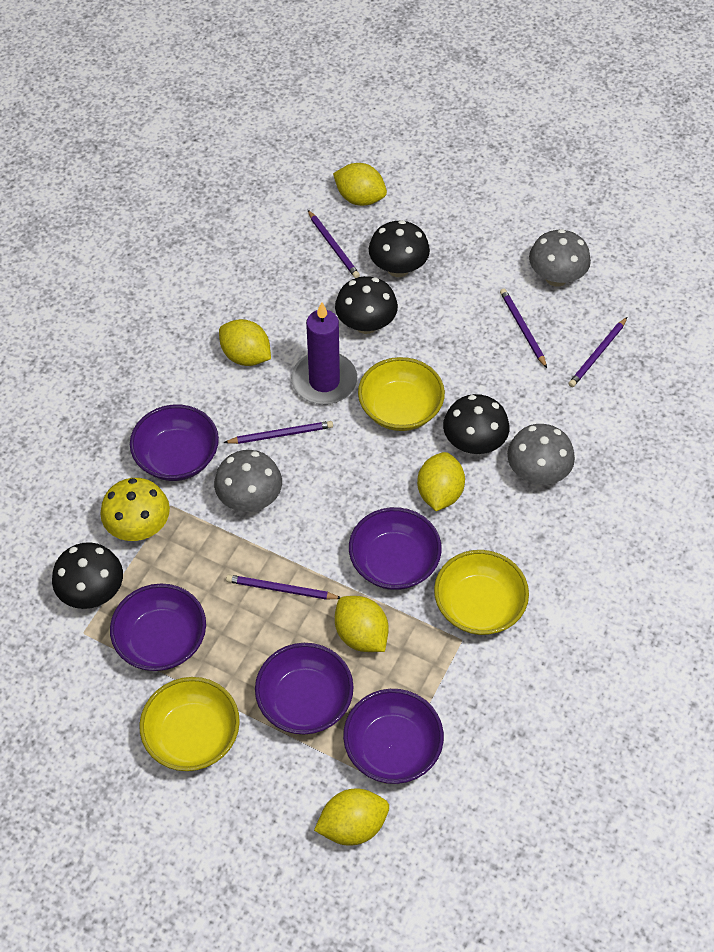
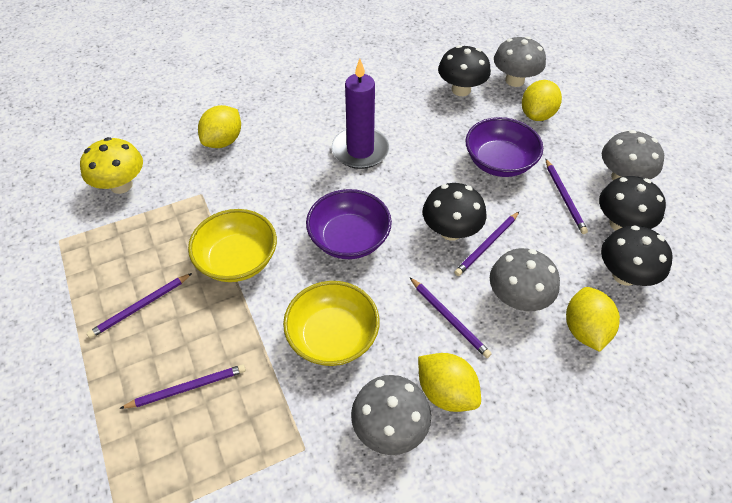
grey mushroom: 3 -> 4
purple bowl: 5 -> 2
yellow bowl: 3 -> 2
yellow lemon: 5 -> 4

